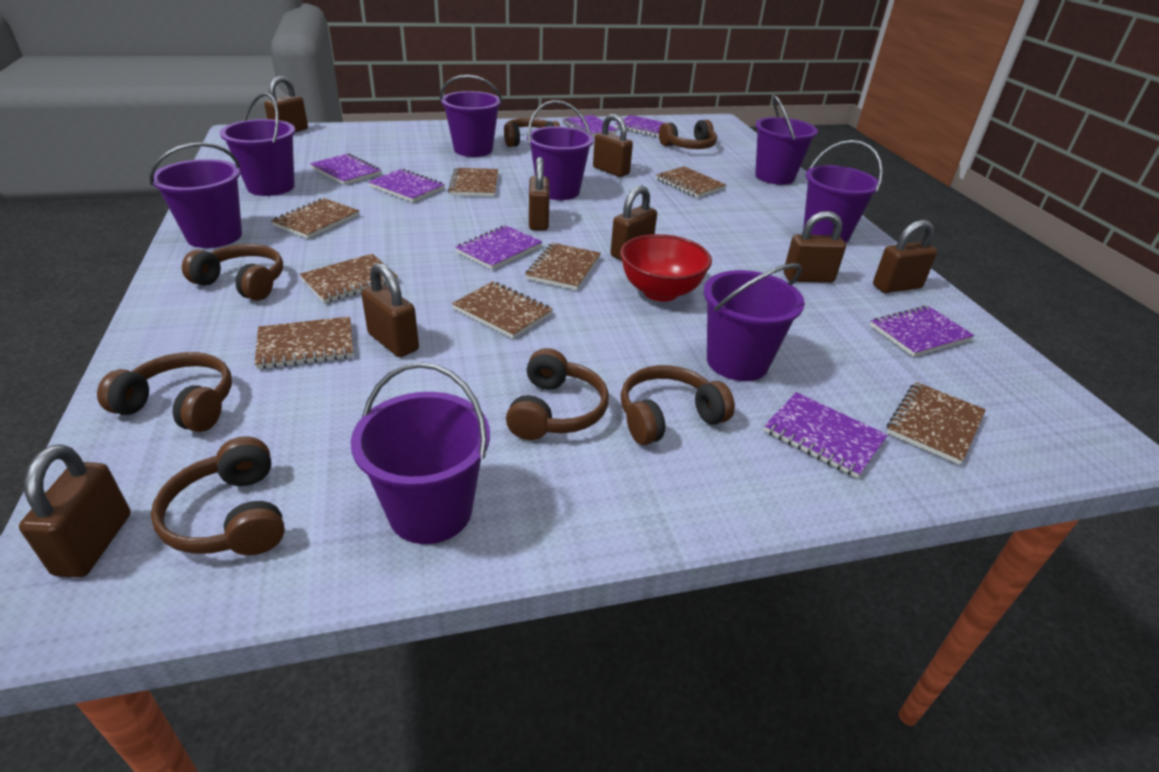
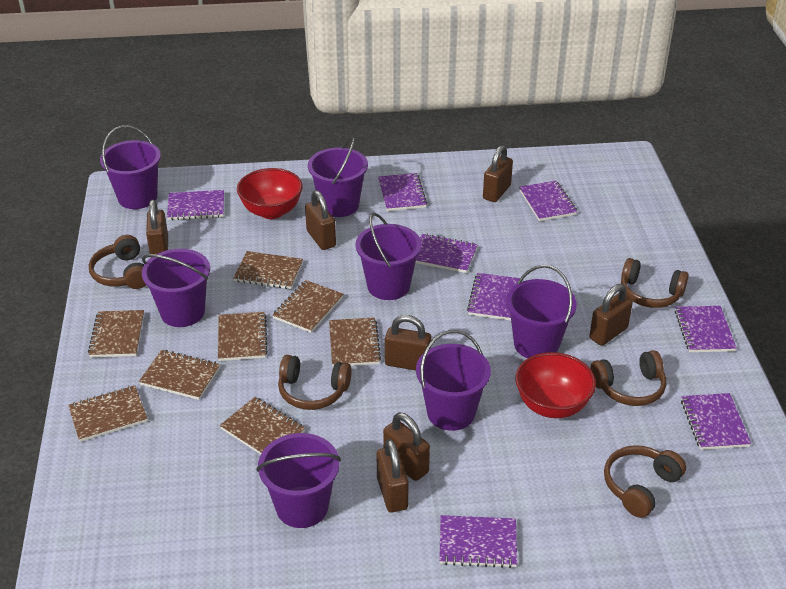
brown headphones: 7 -> 5
brown padlock: 8 -> 7
purple bucket: 8 -> 7
purple notebook: 7 -> 8
red bowl: 1 -> 2

